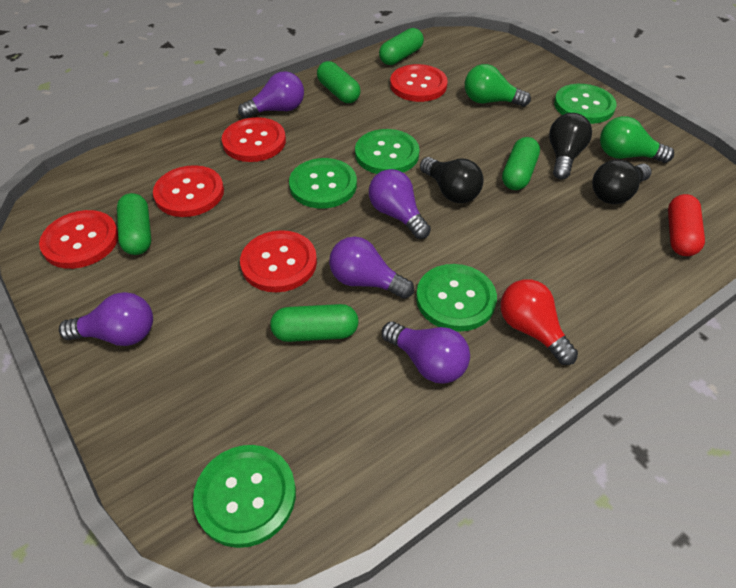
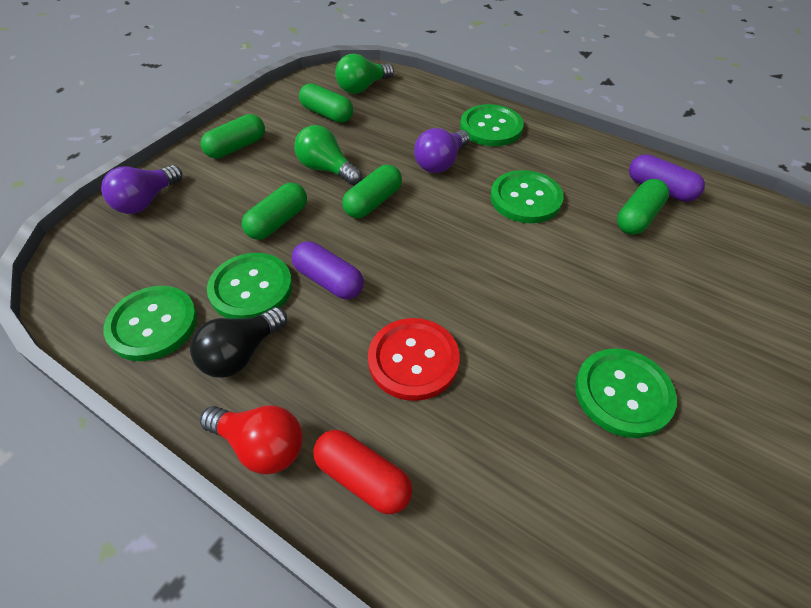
black light bulb: 3 -> 1
purple capsule: 0 -> 2
purple light bulb: 5 -> 2
red button: 5 -> 1

